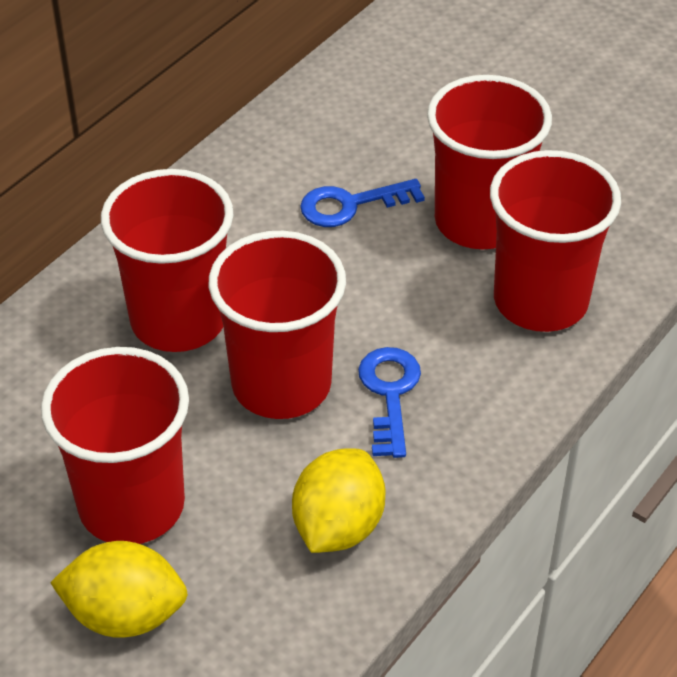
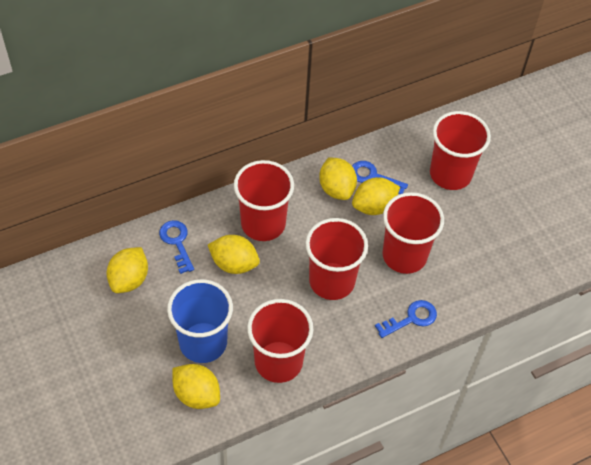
blue cup: 0 -> 1
blue key: 2 -> 3
yellow lemon: 2 -> 5

